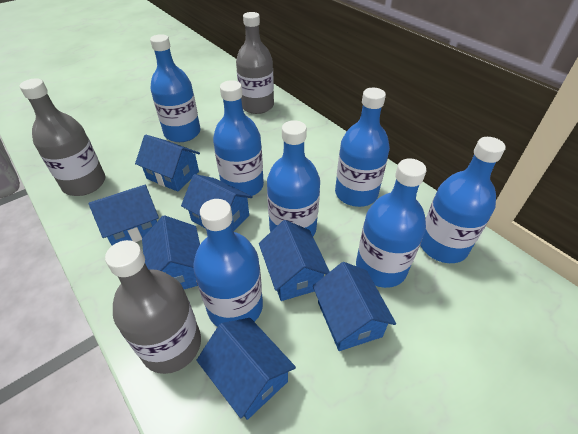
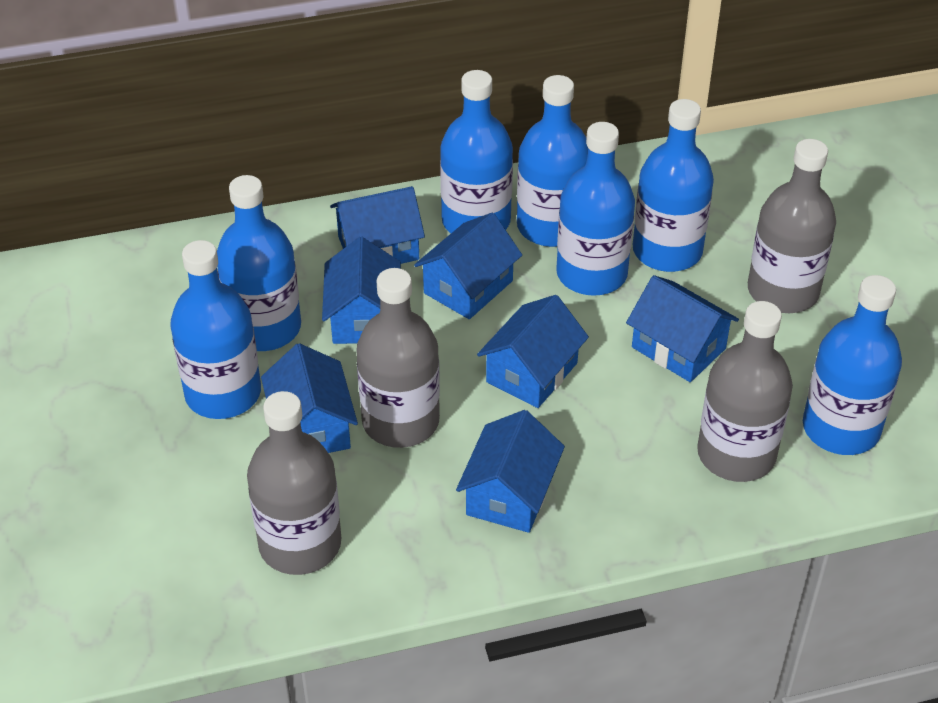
grey bottle: 3 -> 4

